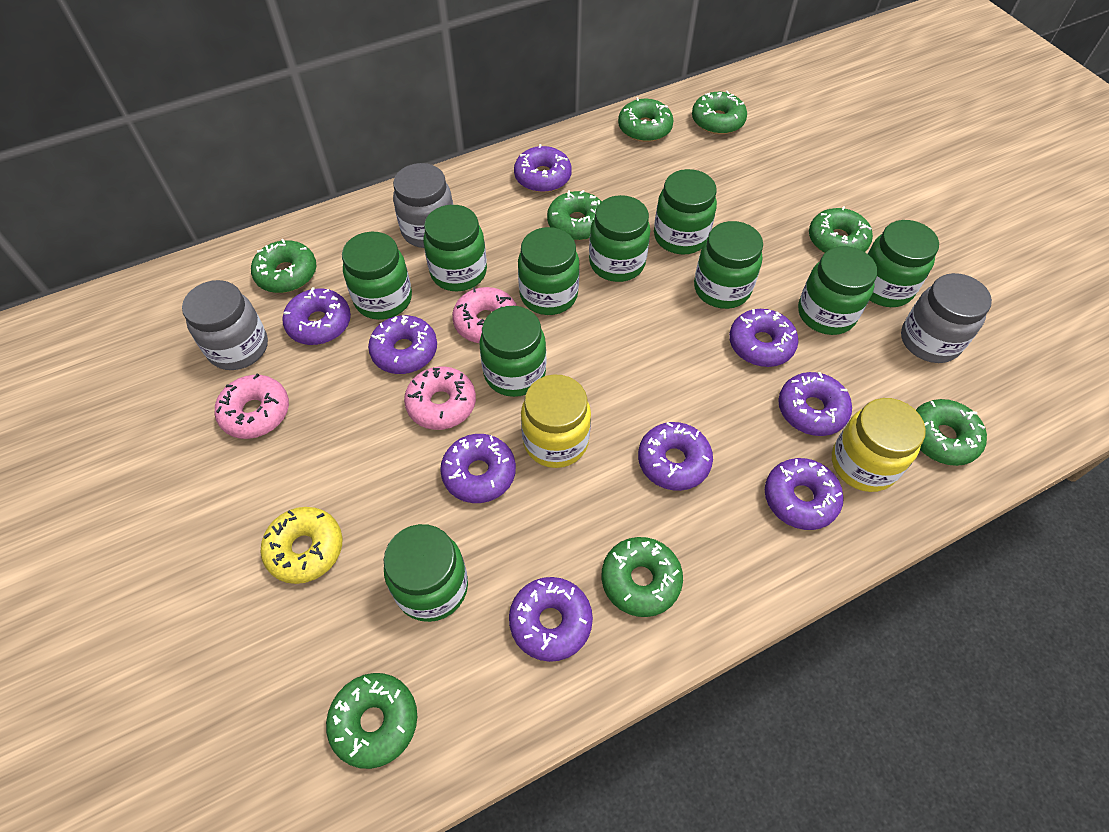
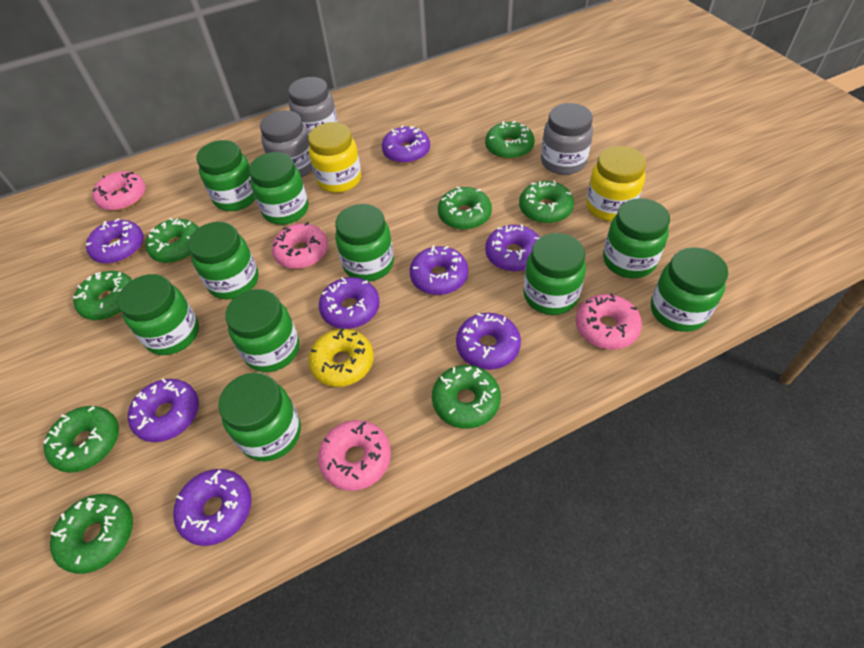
pink donut: 3 -> 4
purple donut: 9 -> 8

